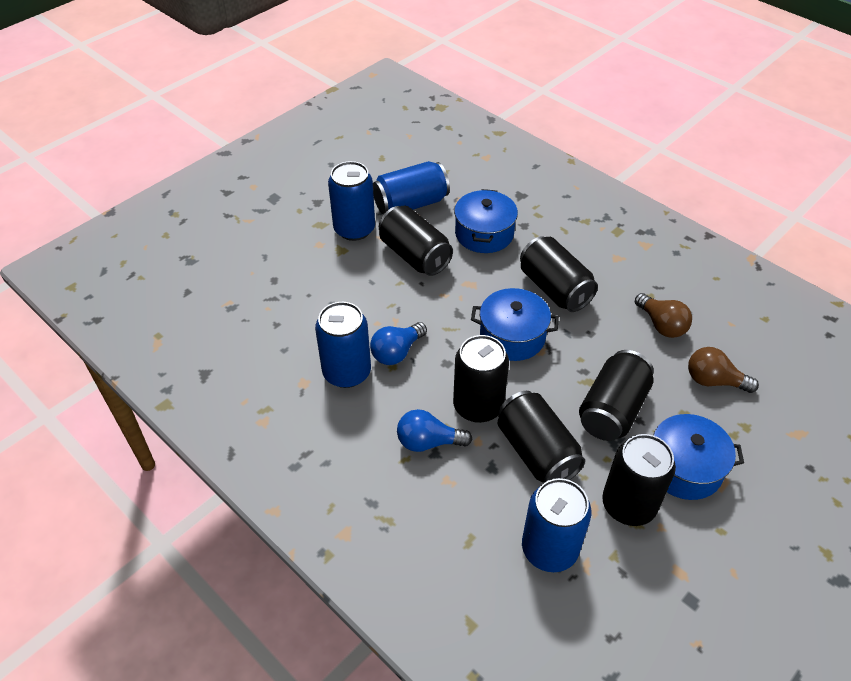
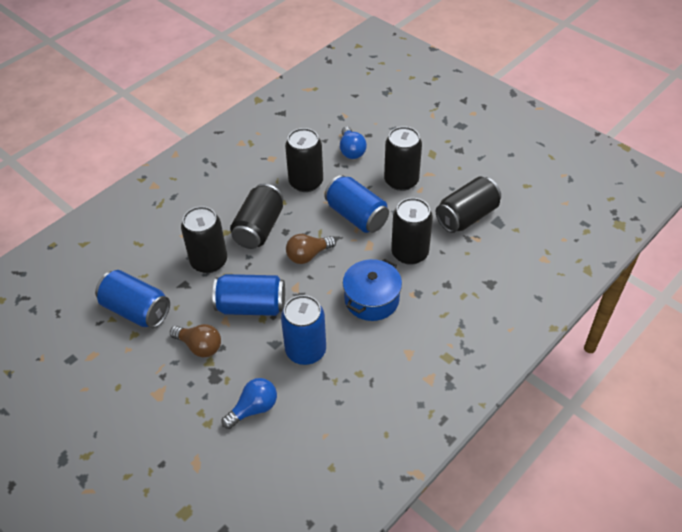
blue pot: 3 -> 1

